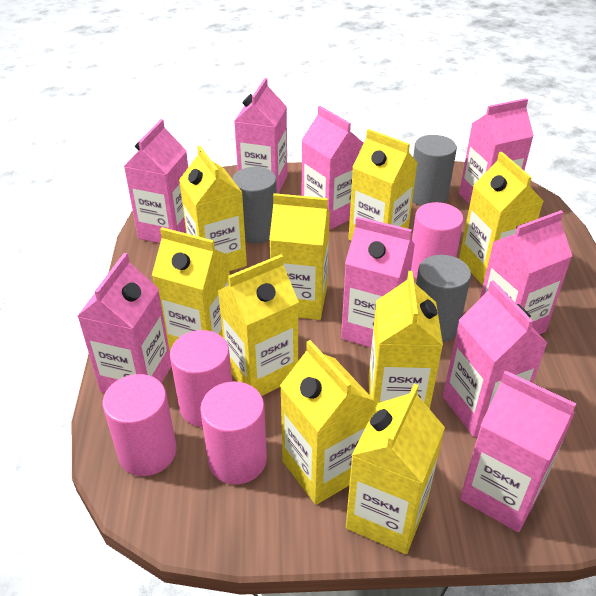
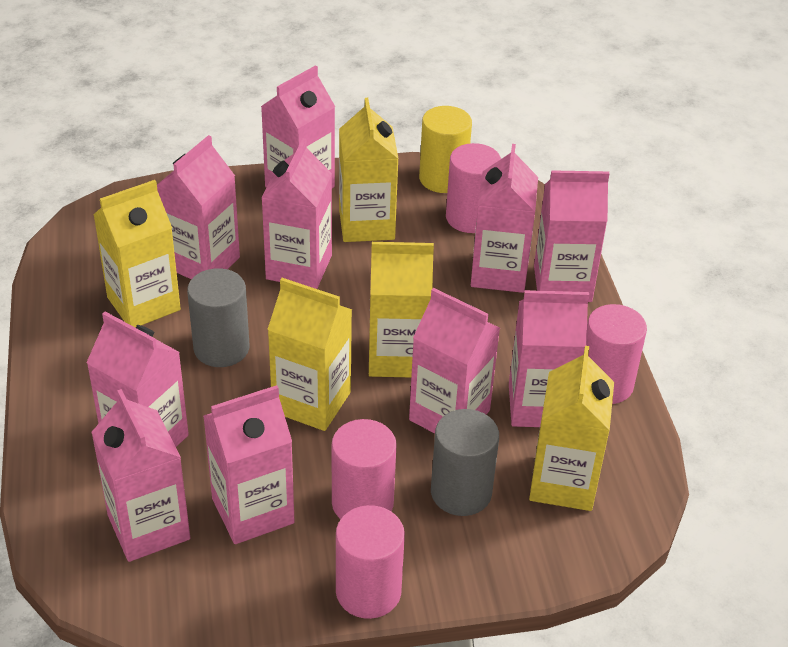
grey cylinder: 3 -> 2
pink carton: 9 -> 10
yellow carton: 9 -> 5
yellow cylinder: 0 -> 1

